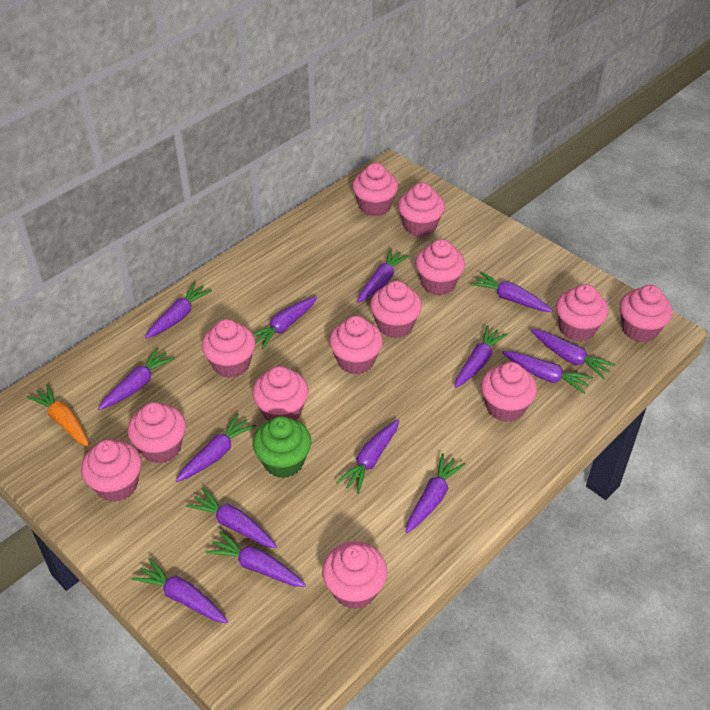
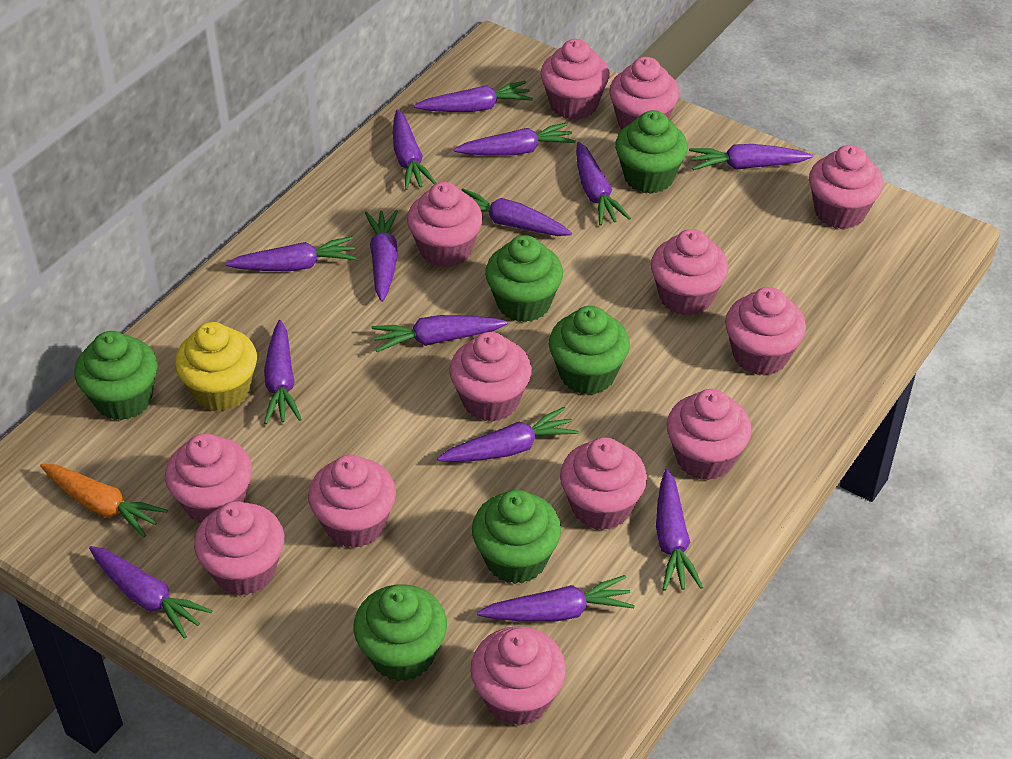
green cupcake: 1 -> 6
yellow cupcake: 0 -> 1

